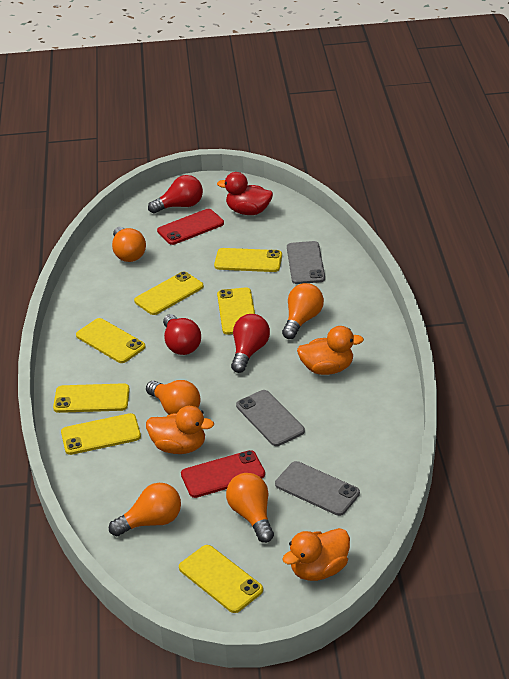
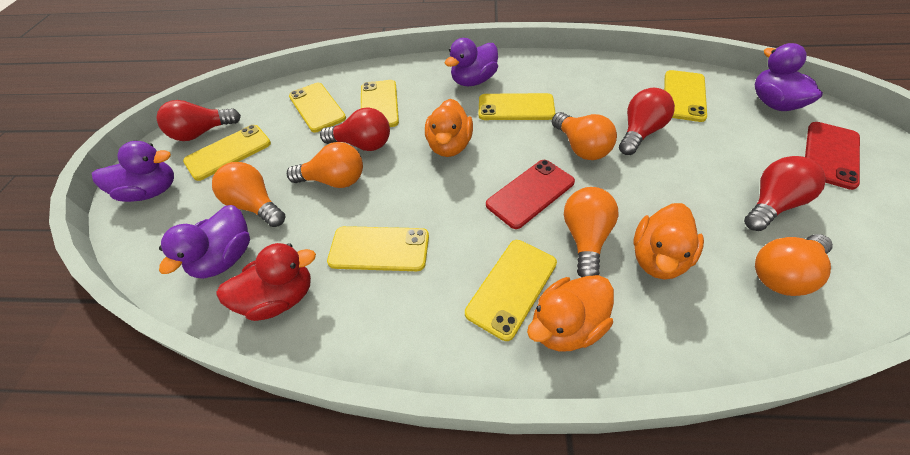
grey phone: 3 -> 0
purple duck: 0 -> 4
red light bulb: 3 -> 4

